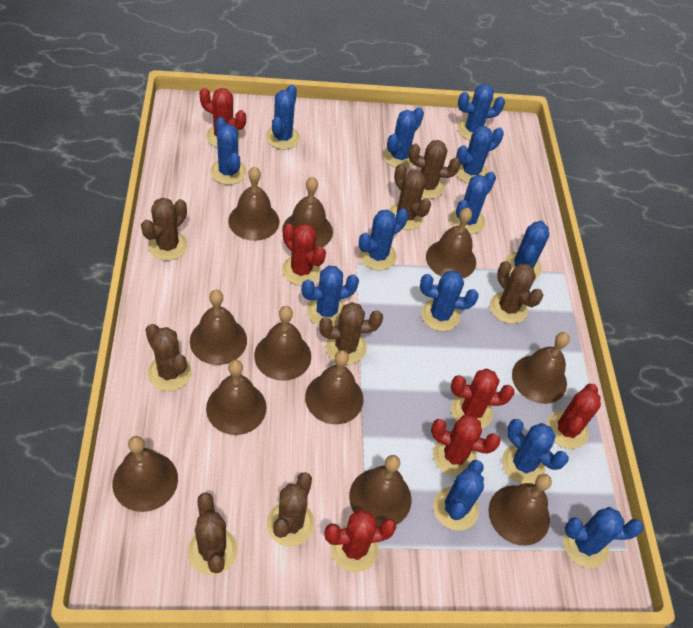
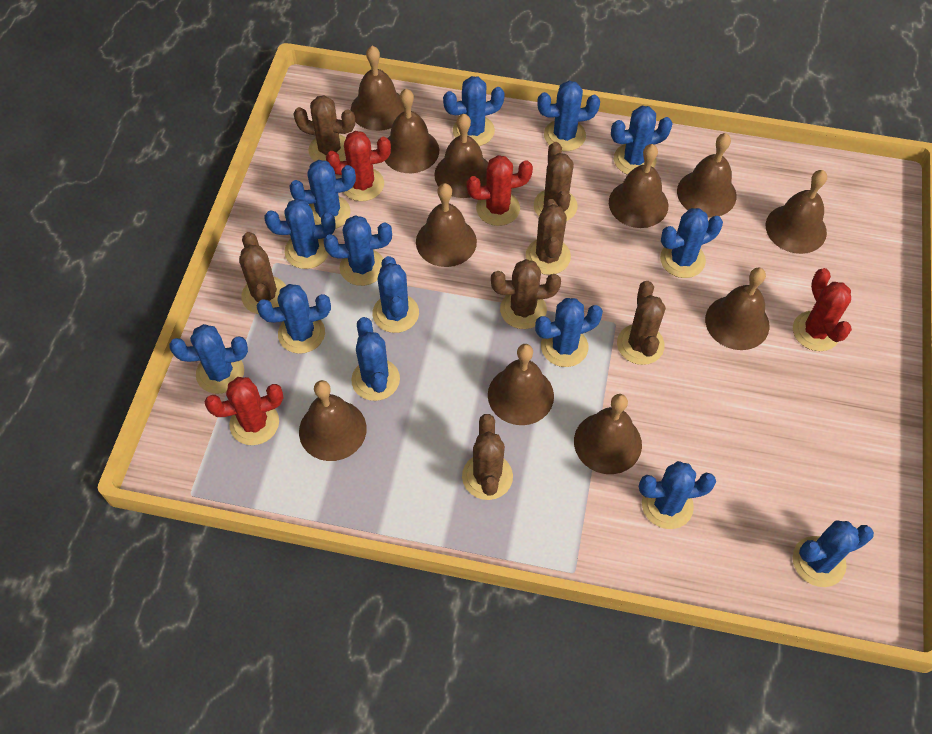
blue cactus: 13 -> 14
brown cactus: 8 -> 7
red cactus: 6 -> 4

